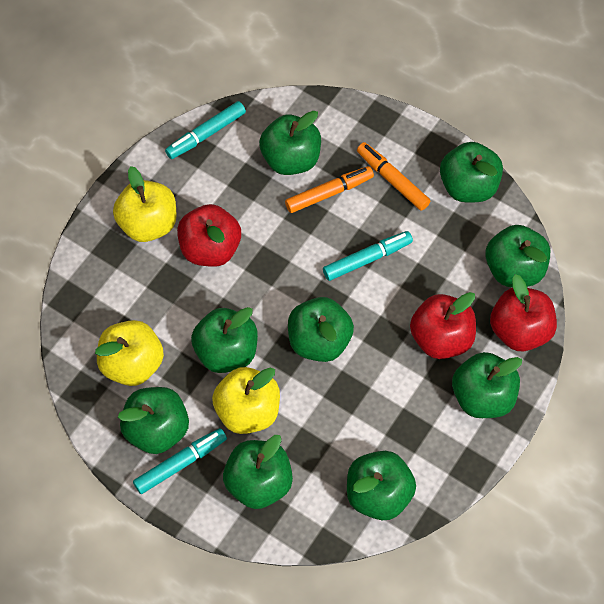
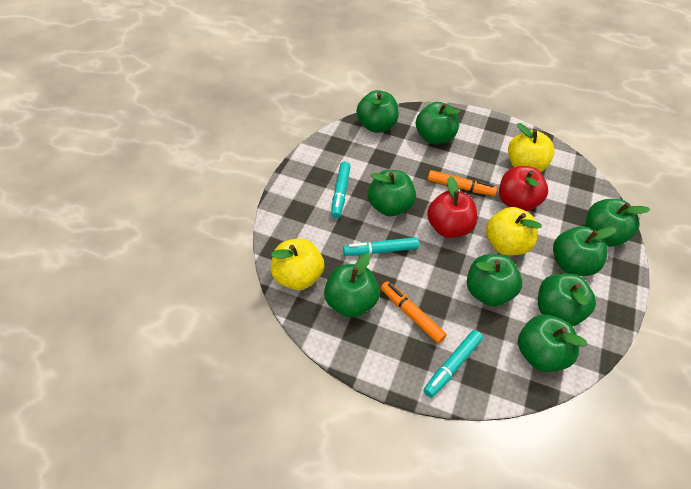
red apple: 3 -> 2

